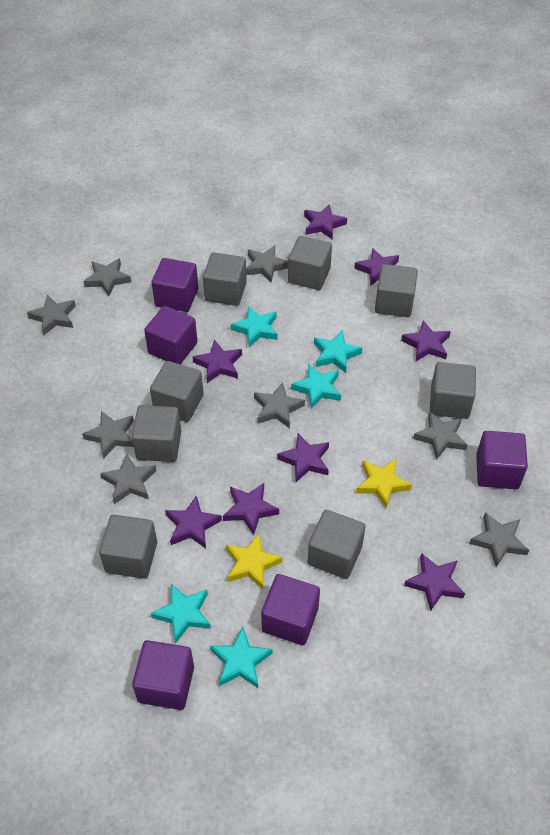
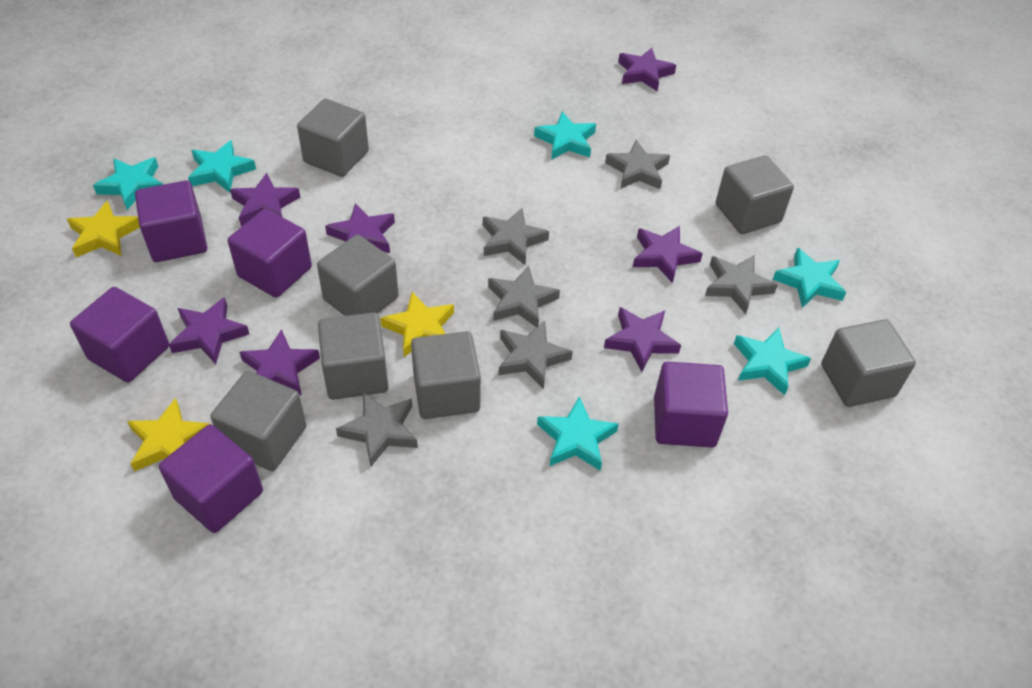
grey cube: 8 -> 7
grey star: 8 -> 6
purple star: 8 -> 7
turquoise star: 5 -> 6
yellow star: 2 -> 3

